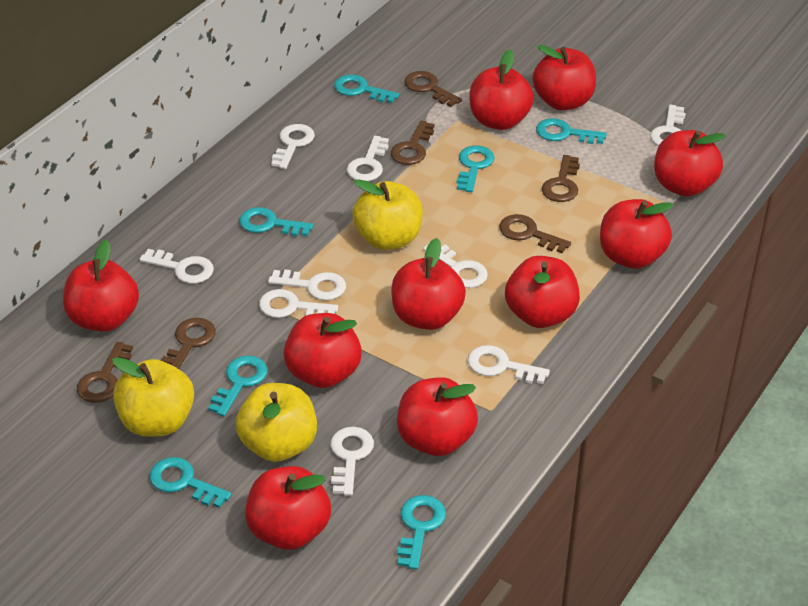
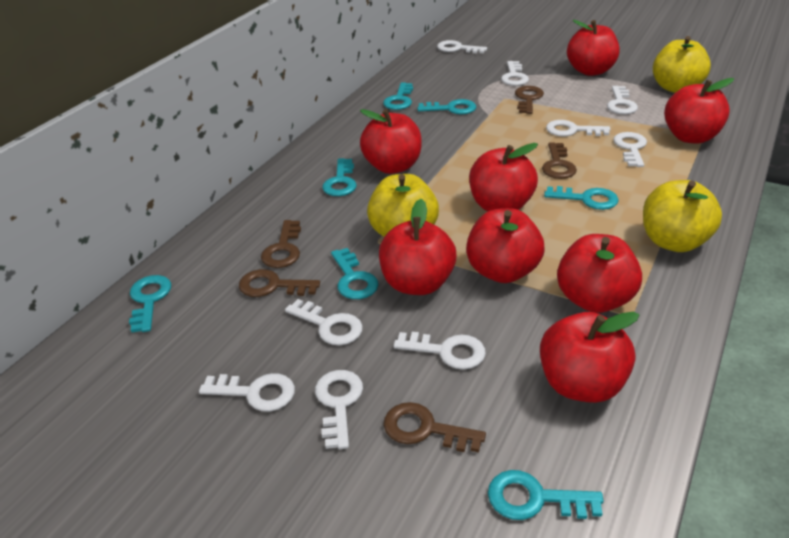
brown key: 6 -> 5
red apple: 10 -> 8

